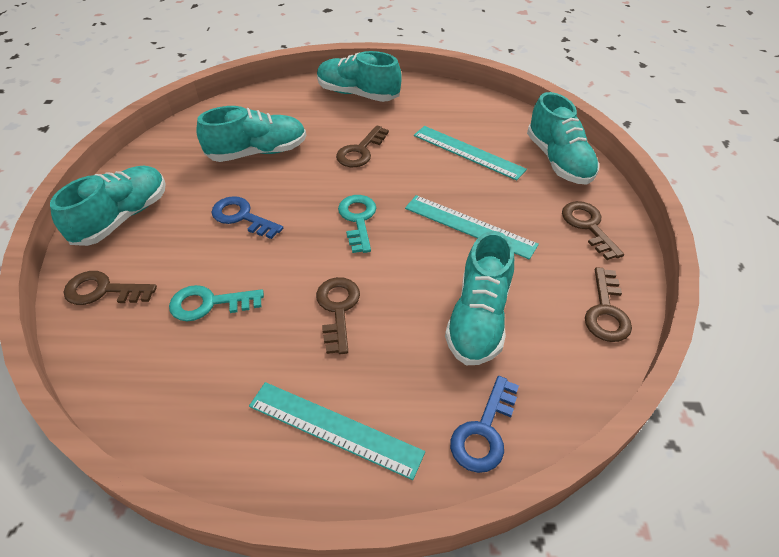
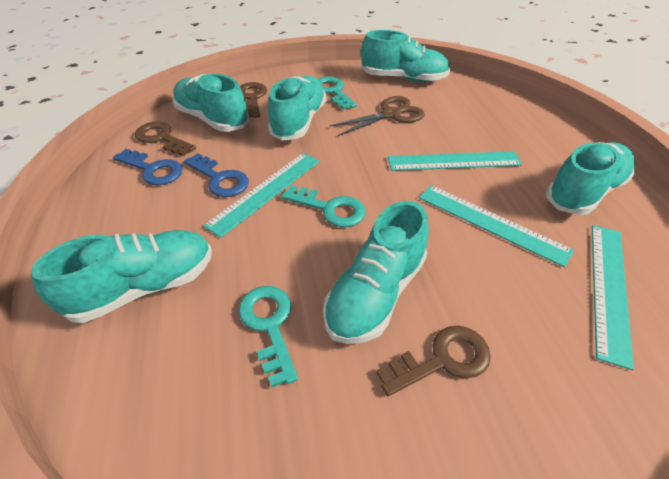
brown key: 5 -> 3
brown scissors: 0 -> 1
turquoise key: 2 -> 3
turquoise ruler: 3 -> 4
turquoise shoe: 5 -> 6

